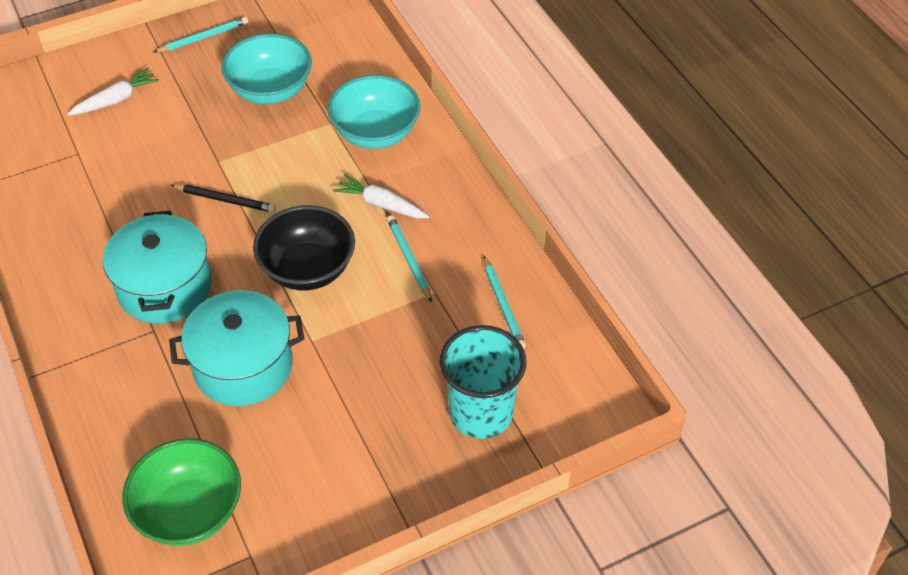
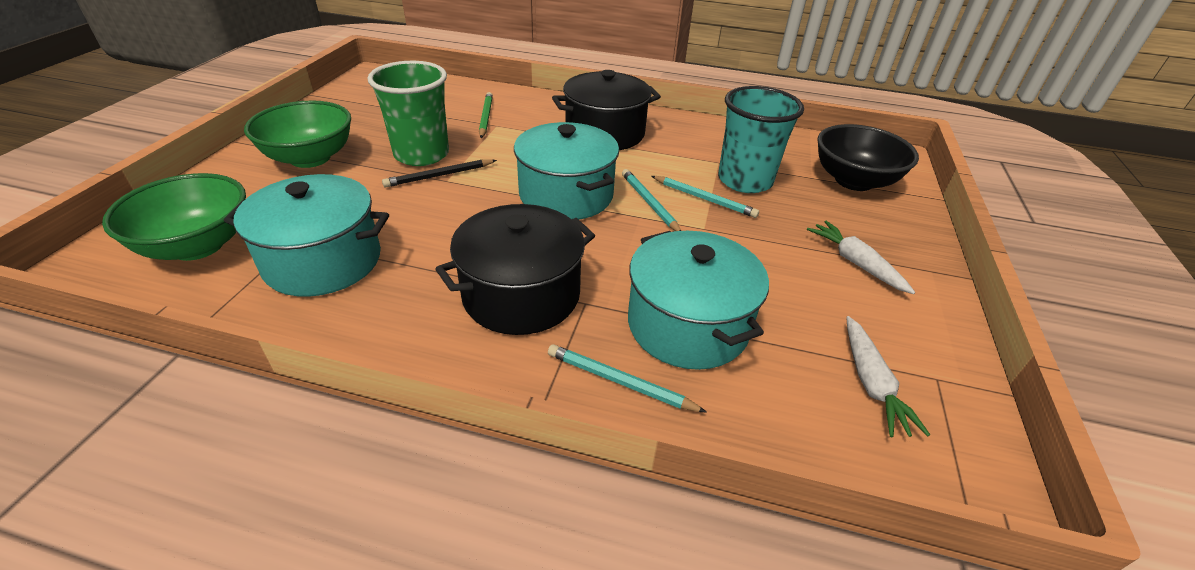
black pot: 0 -> 2
green bowl: 1 -> 2
green cup: 0 -> 1
green pencil: 0 -> 1
turquoise bowl: 2 -> 0
turquoise pot: 2 -> 3

